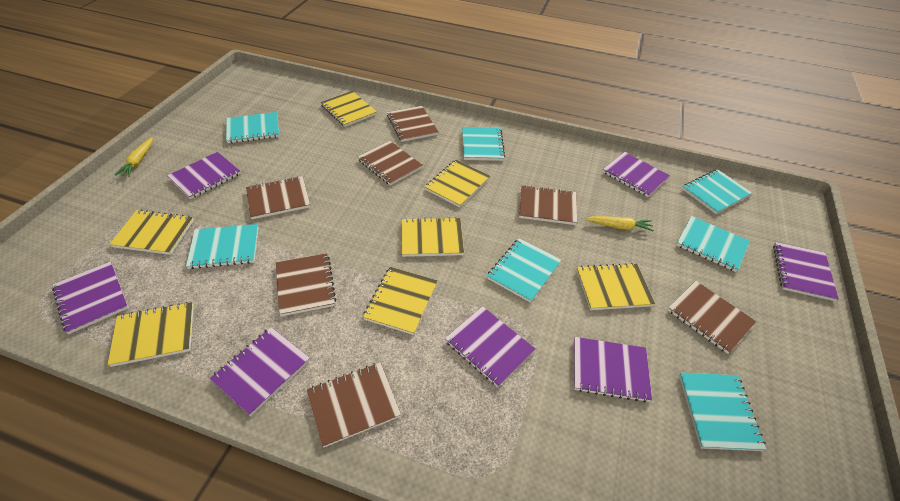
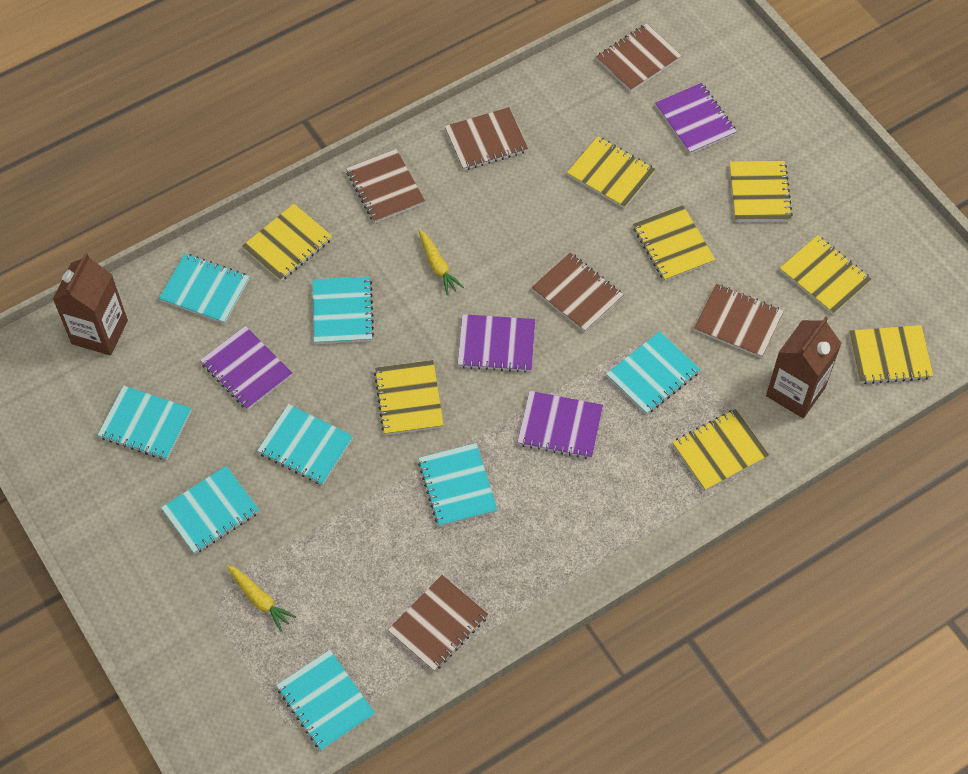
brown carton: 0 -> 2
brown notebook: 7 -> 6
purple notebook: 7 -> 4
turquoise notebook: 7 -> 8
yellow notebook: 7 -> 8

